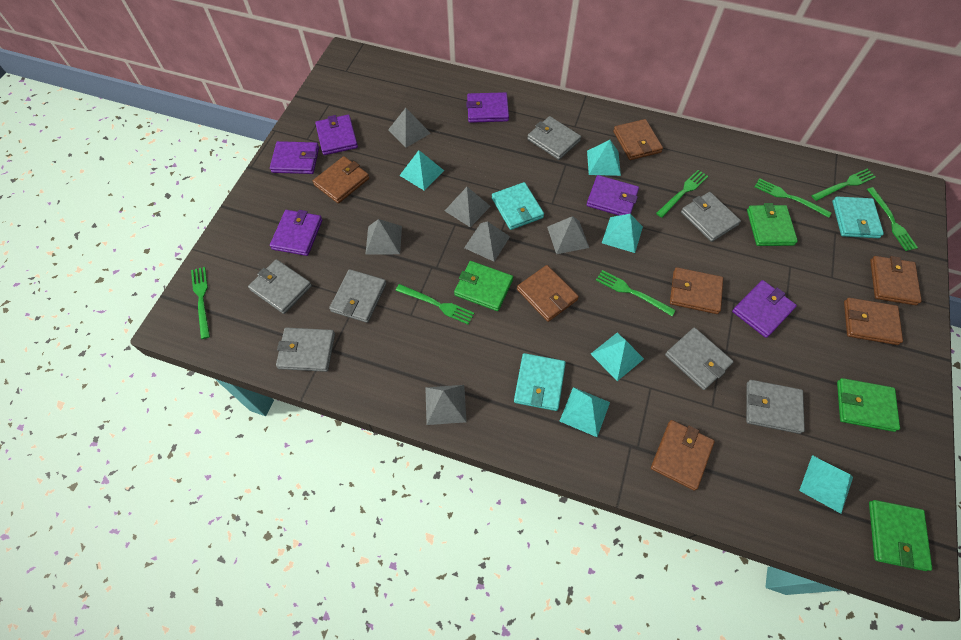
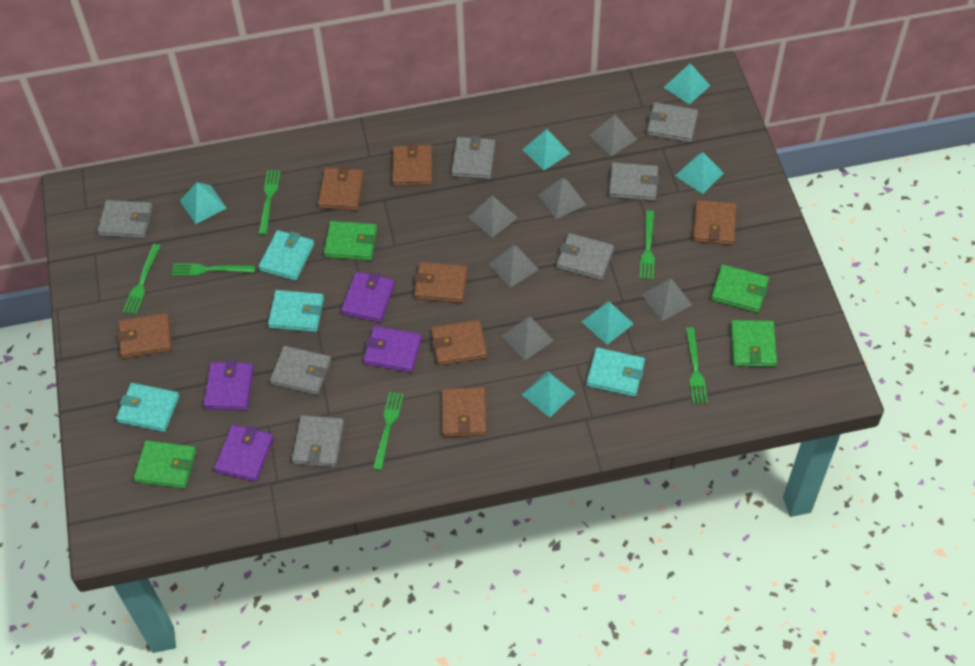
green fork: 7 -> 6
purple wallet: 6 -> 4
turquoise wallet: 3 -> 4

